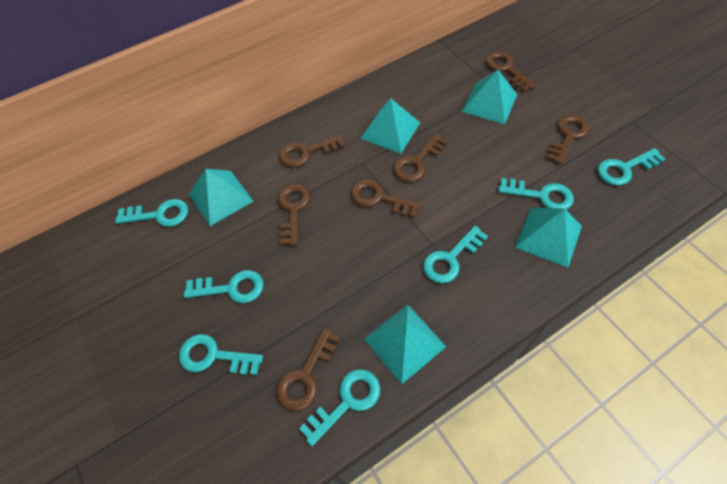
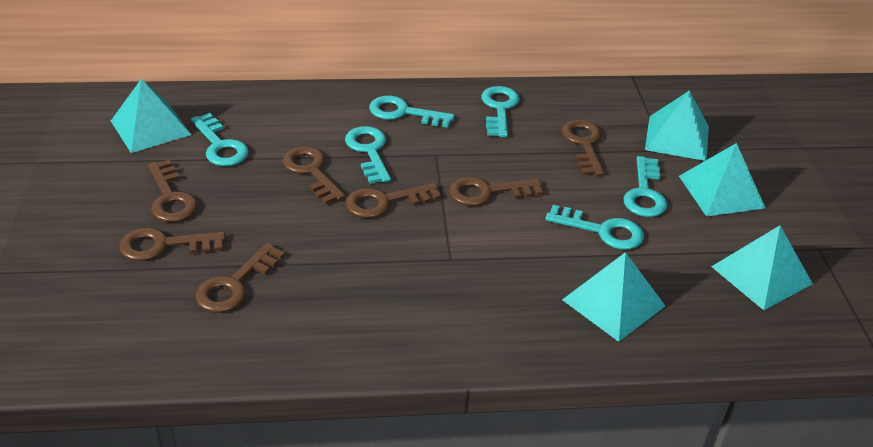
turquoise key: 7 -> 6

